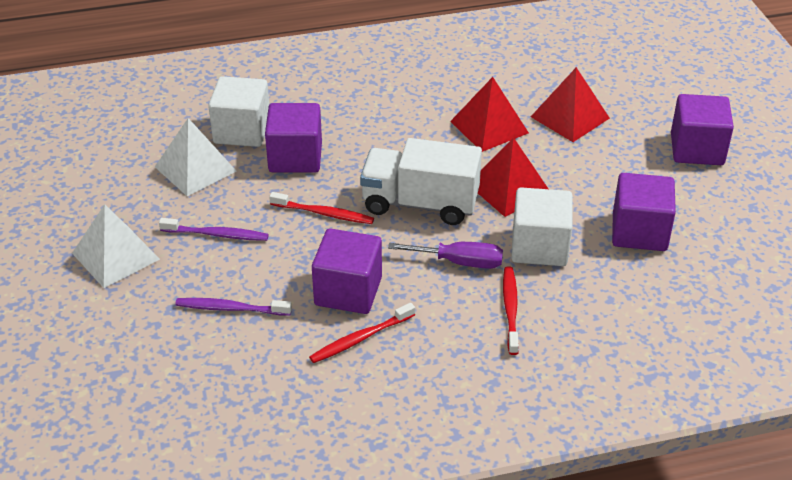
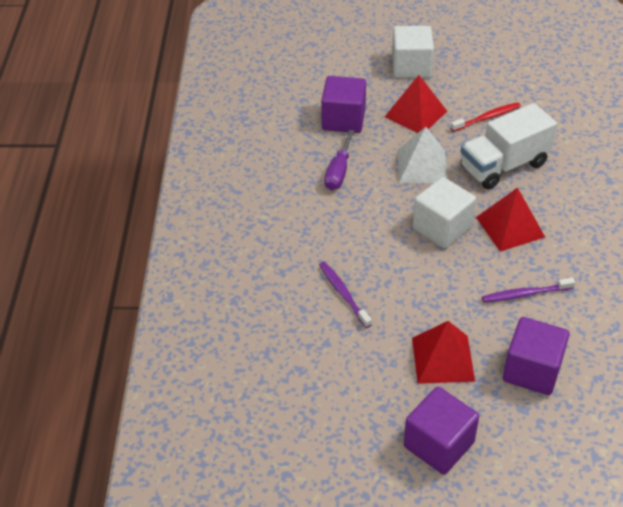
purple cube: 4 -> 3
red toothbrush: 3 -> 1
white pyramid: 2 -> 1

